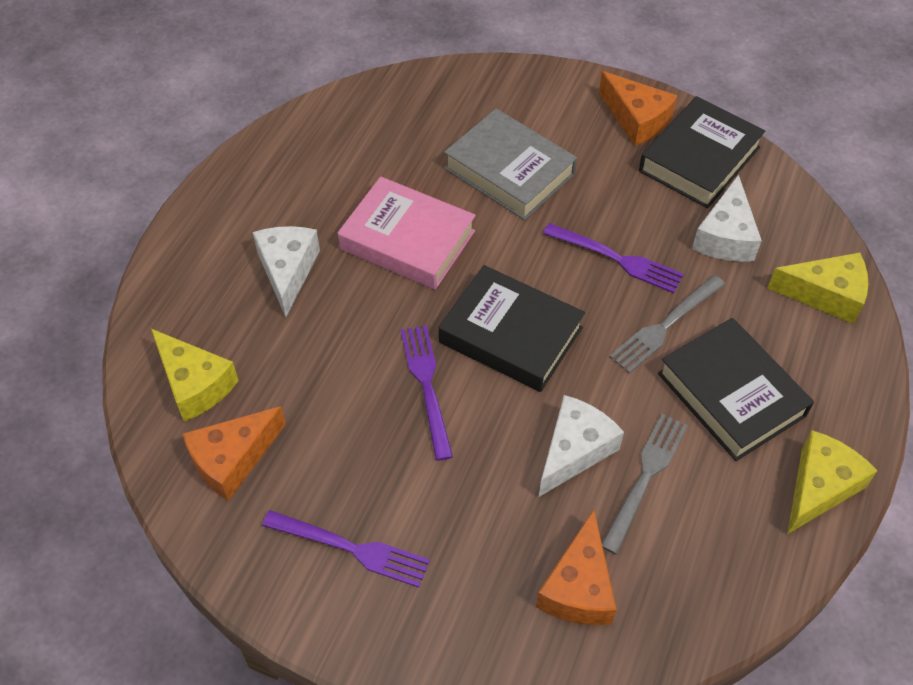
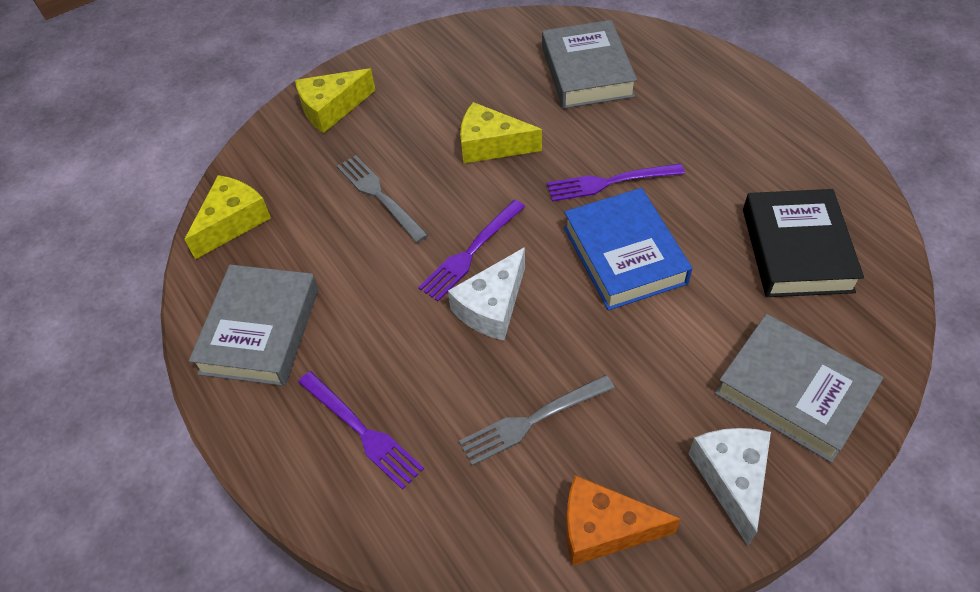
black book: 3 -> 1
blue book: 0 -> 1
grey book: 1 -> 3
orange cheese: 3 -> 1
pink book: 1 -> 0
white cheese: 3 -> 2

